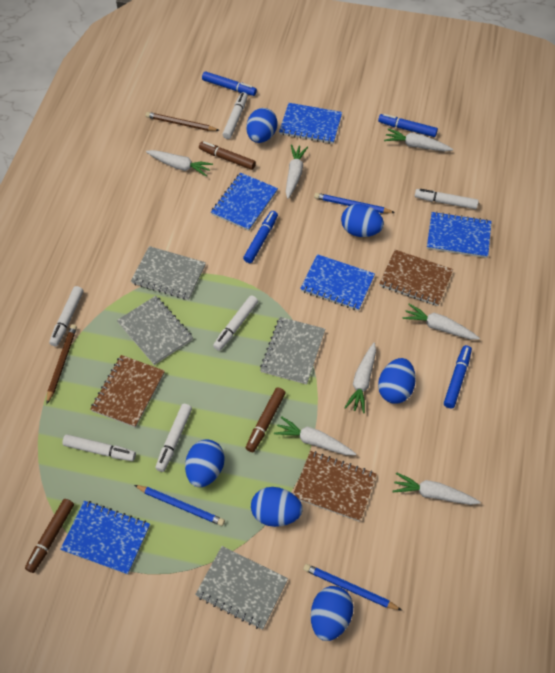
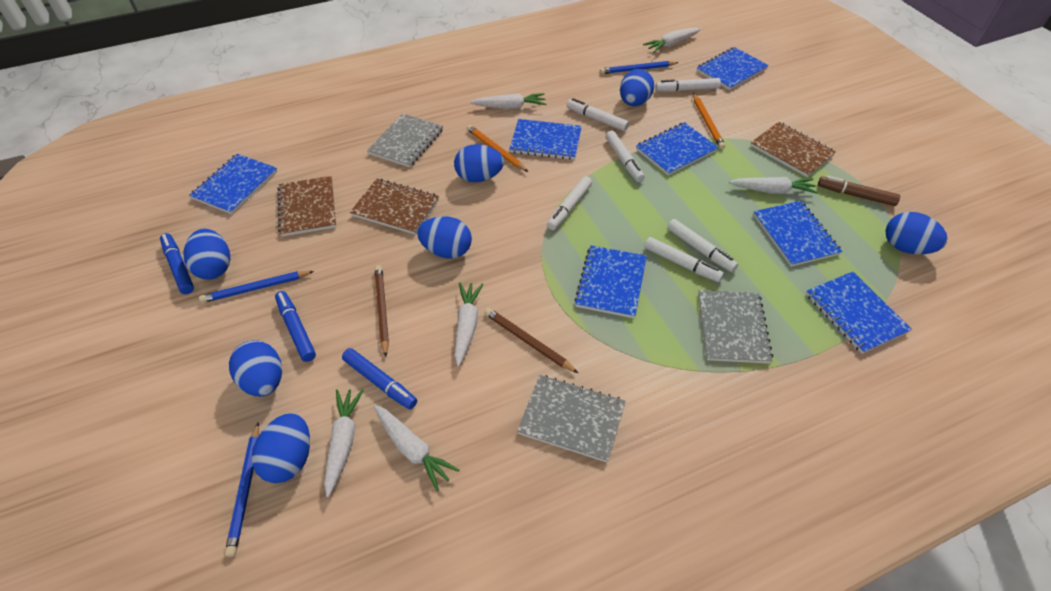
blue egg: 6 -> 7
blue marker: 4 -> 3
blue notebook: 5 -> 7
brown marker: 3 -> 1
grey notebook: 4 -> 3
orange pencil: 0 -> 2
white carrot: 7 -> 6

